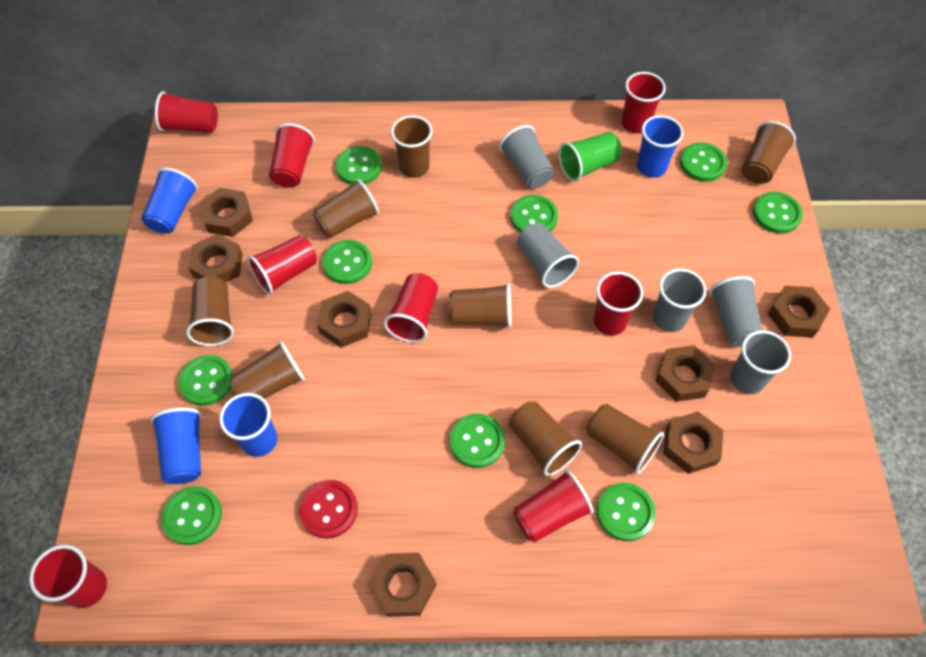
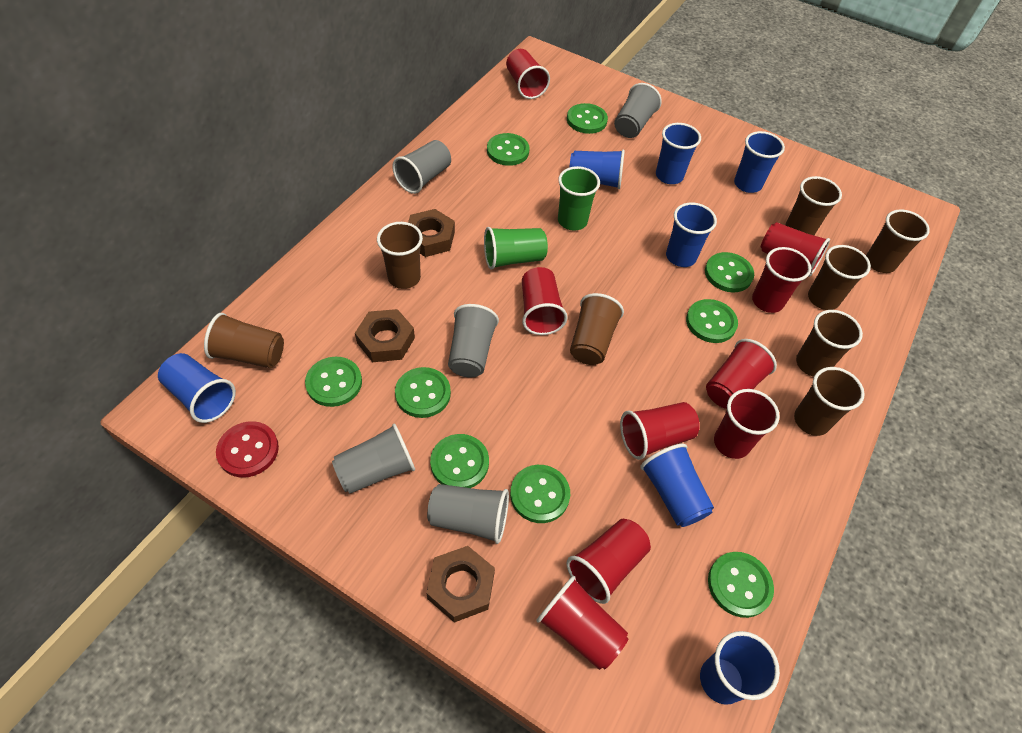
blue cup: 4 -> 7
brown nut: 7 -> 3
green cup: 1 -> 2
red cup: 8 -> 9

